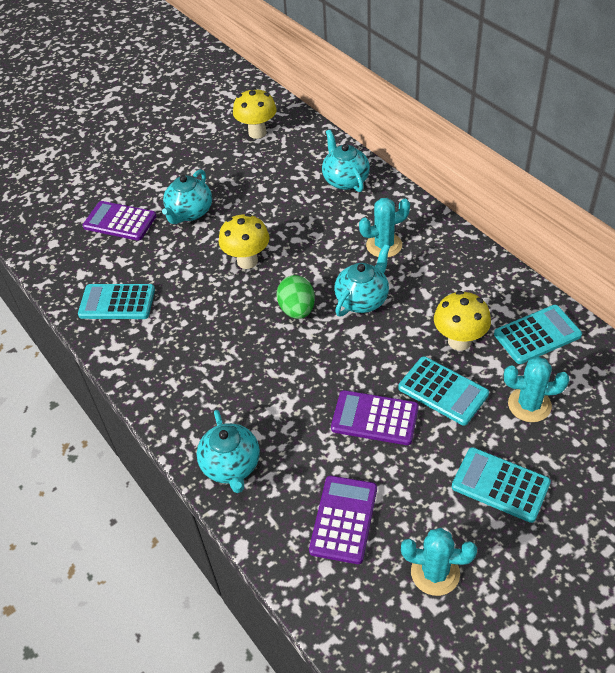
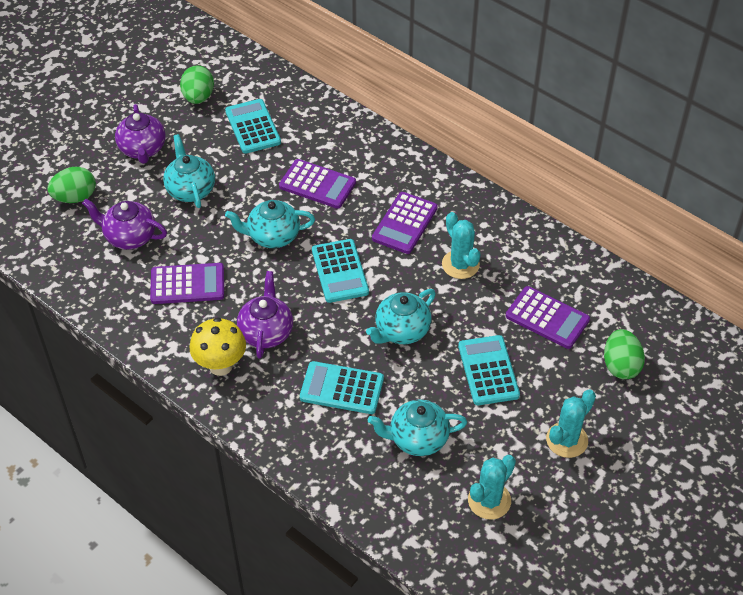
green egg: 1 -> 3
purple calculator: 3 -> 4
purple teapot: 0 -> 3
yellow mushroom: 3 -> 1

